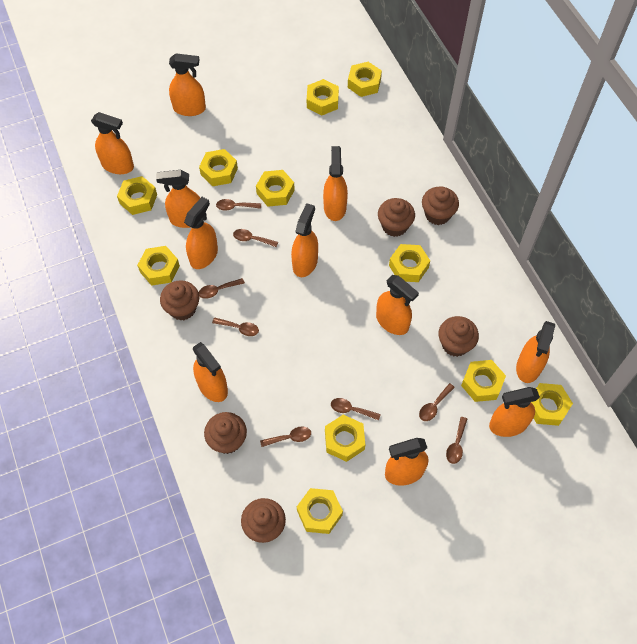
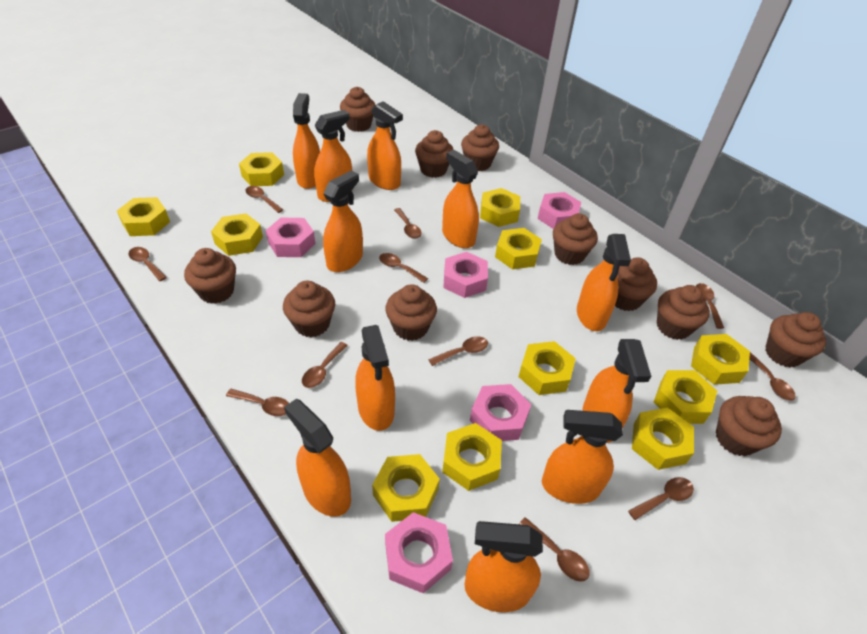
brown cupcake: 6 -> 11
brown spoon: 8 -> 11
pink nut: 0 -> 5

